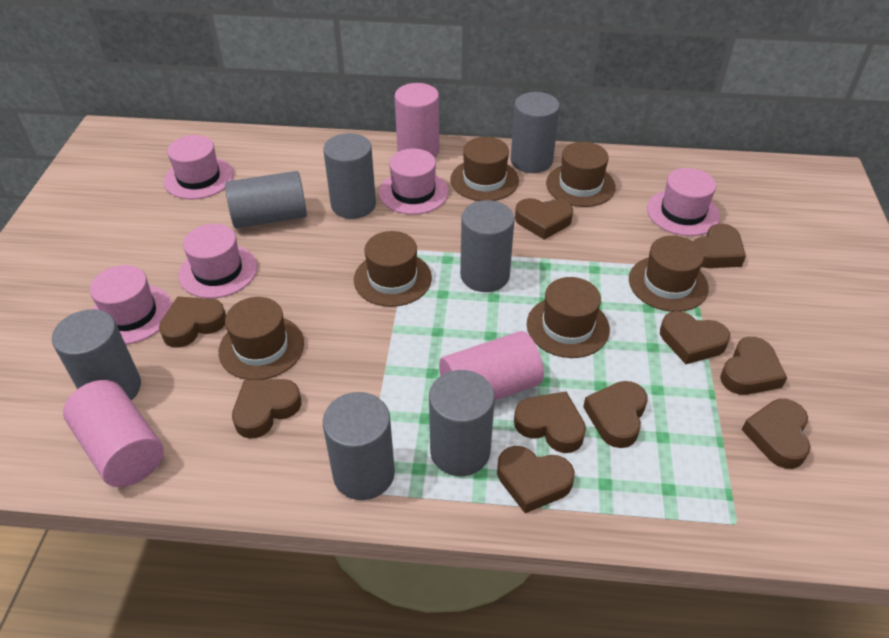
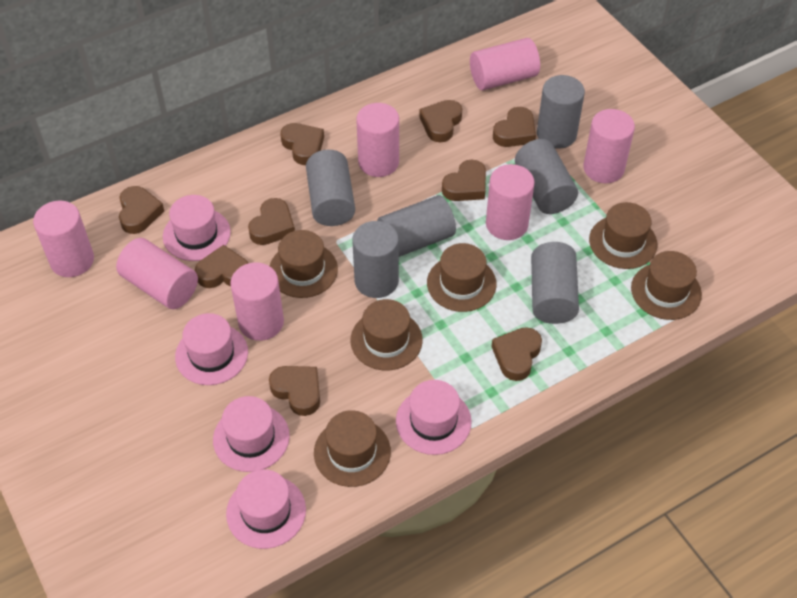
brown heart: 10 -> 9
grey cylinder: 7 -> 6
pink cylinder: 3 -> 7

